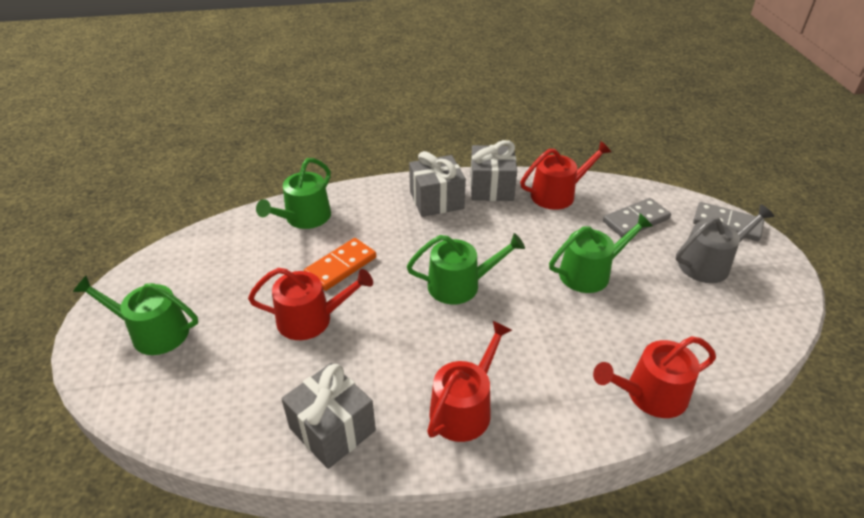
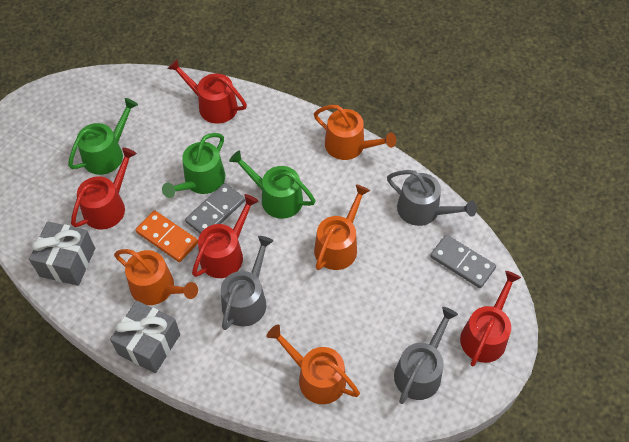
green watering can: 4 -> 3
grey gift: 3 -> 2
grey watering can: 1 -> 3
orange watering can: 0 -> 4

